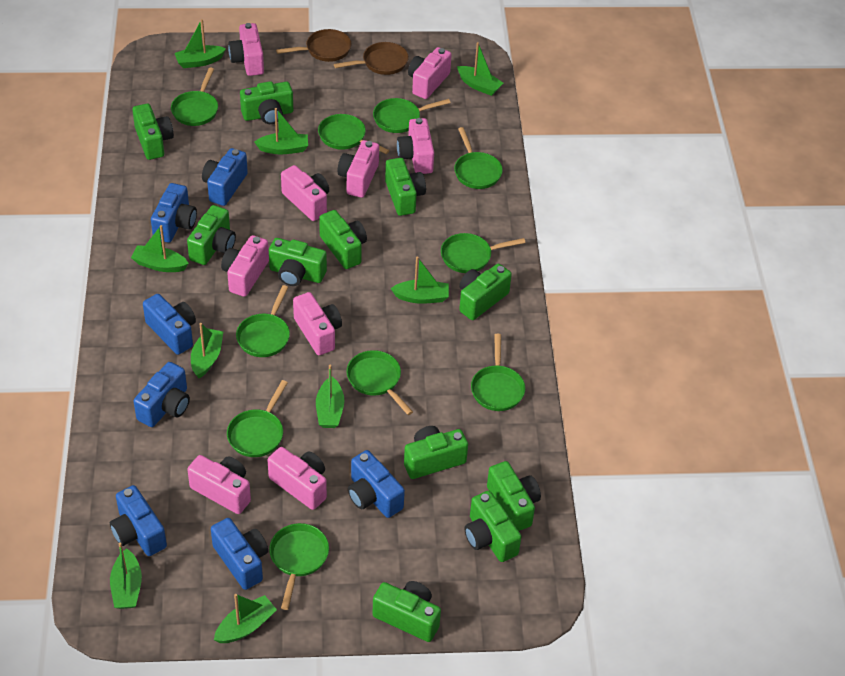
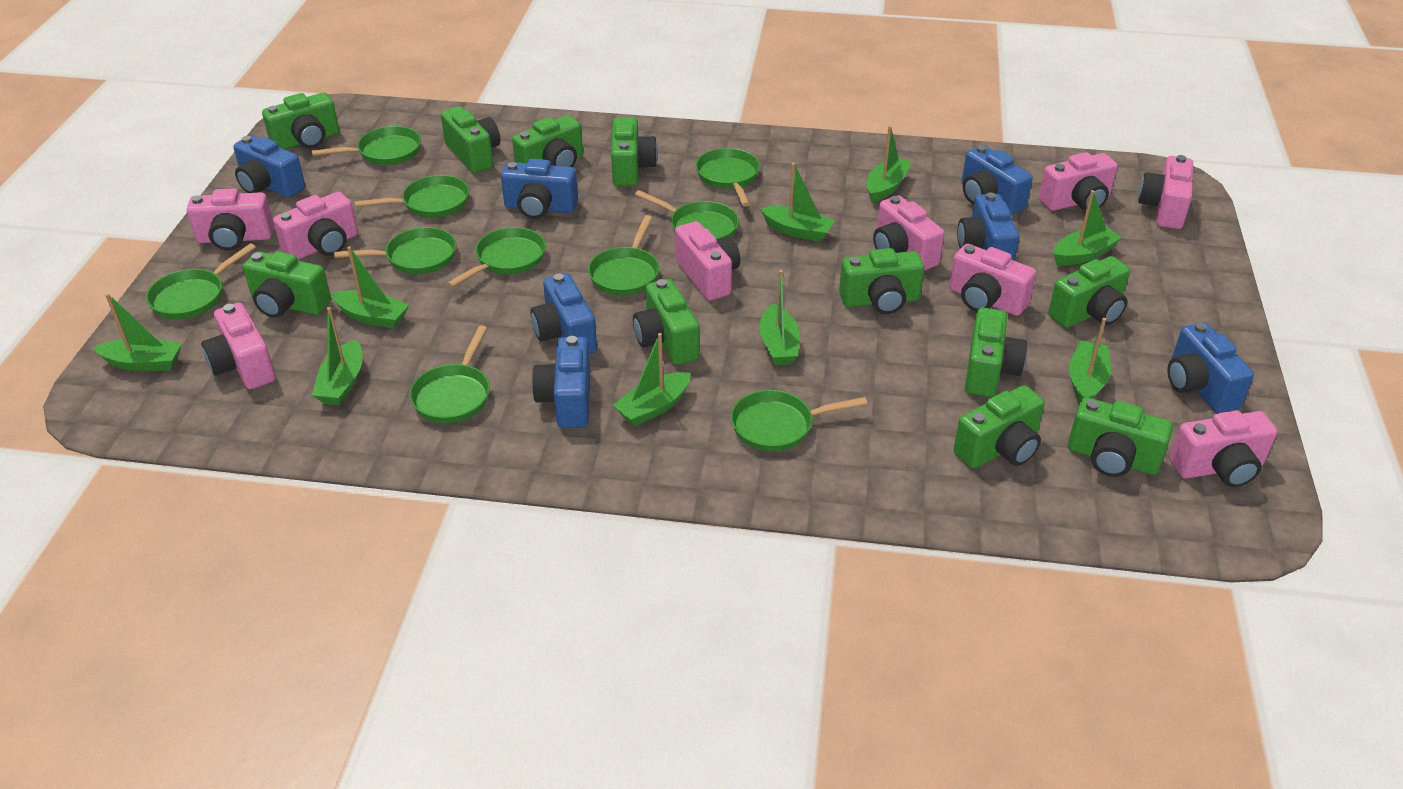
brown pan: 2 -> 0

